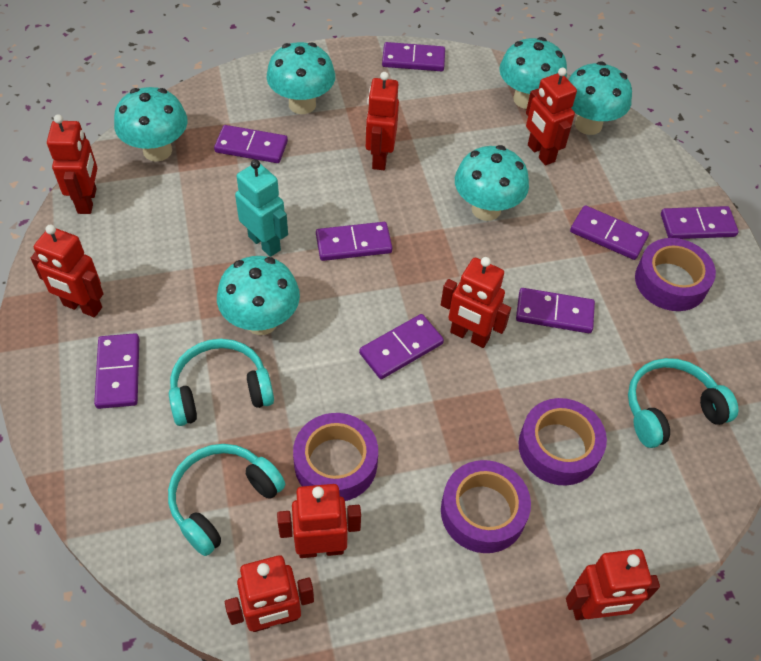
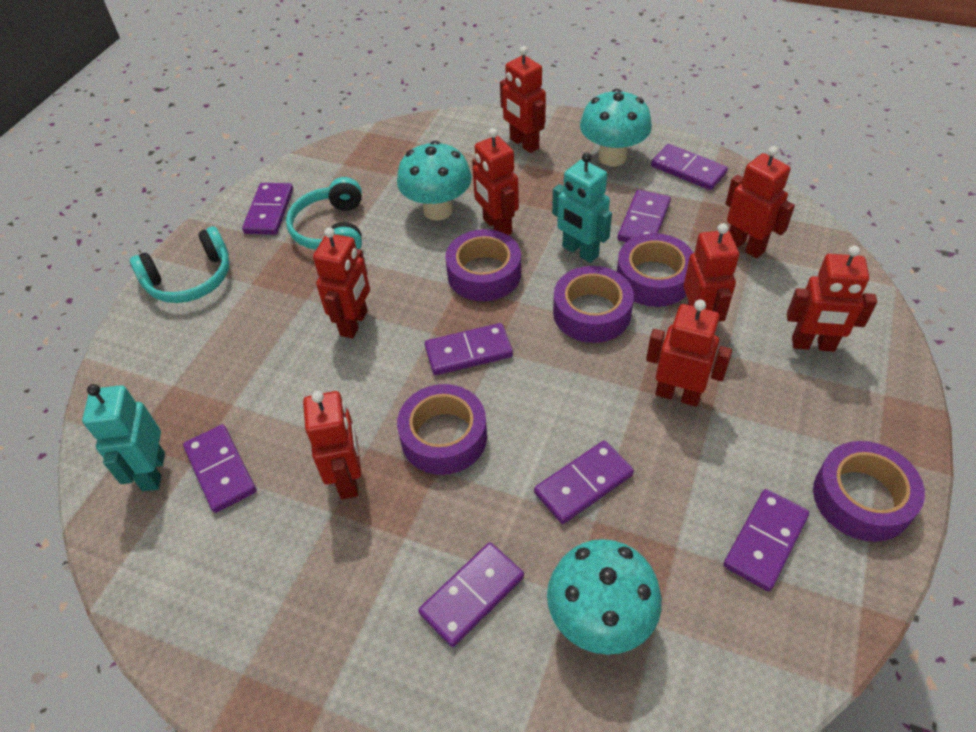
purple tape: 4 -> 5
turquoise headphones: 3 -> 2
turquoise mushroom: 6 -> 3
turquoise robot: 1 -> 2

